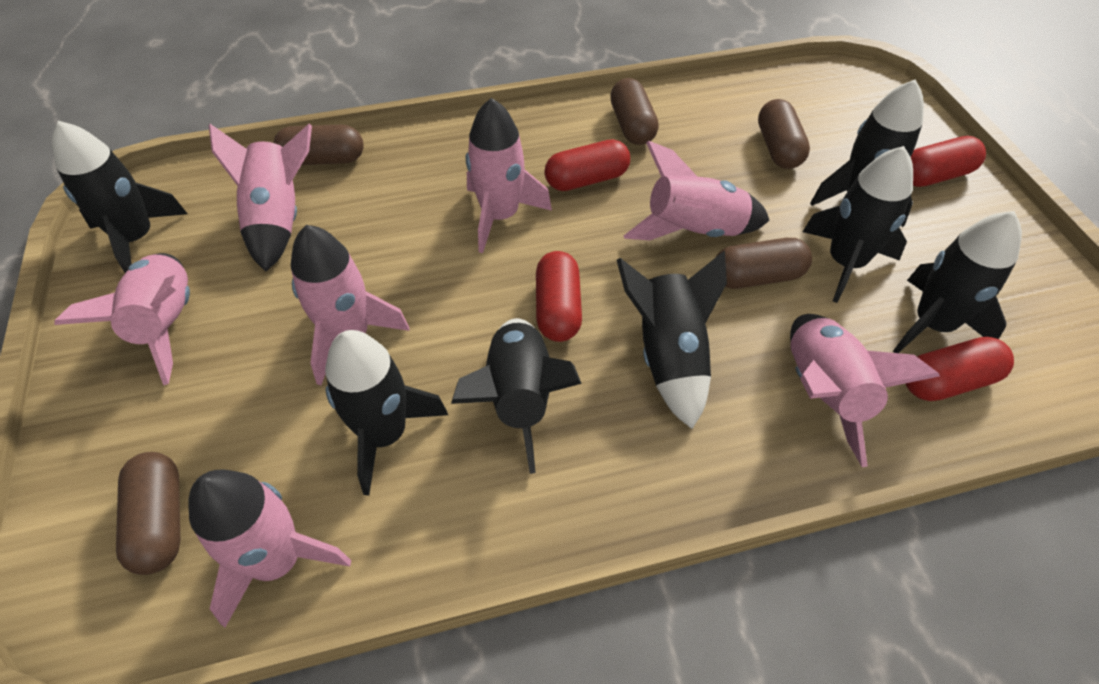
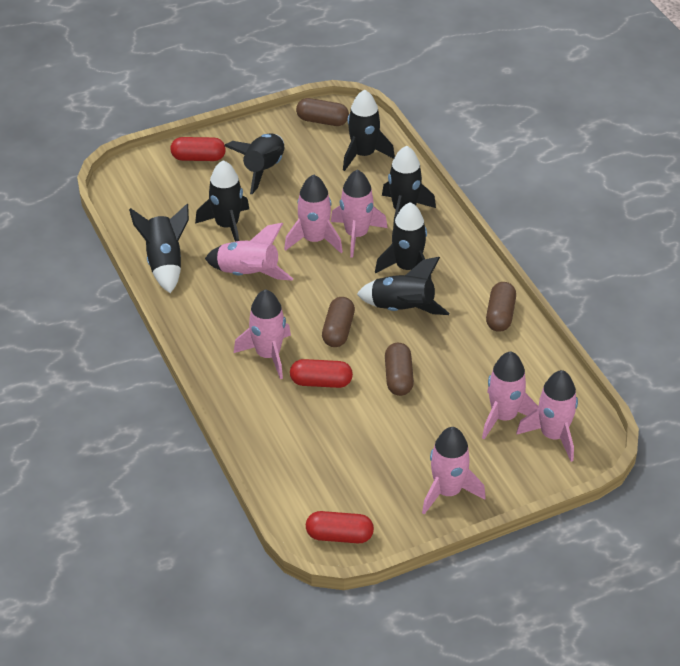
brown capsule: 5 -> 4
red capsule: 4 -> 3

